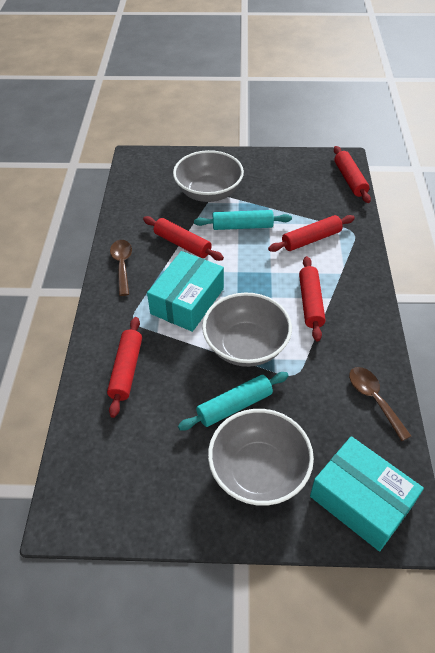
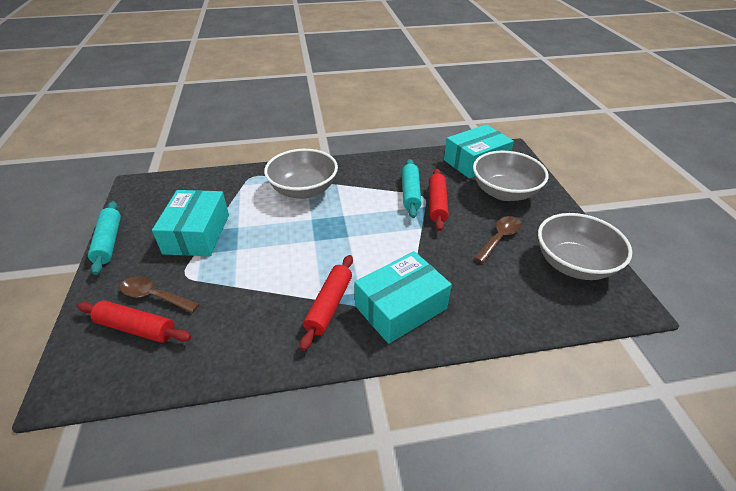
red rolling pin: 5 -> 3
turquoise box: 2 -> 3

